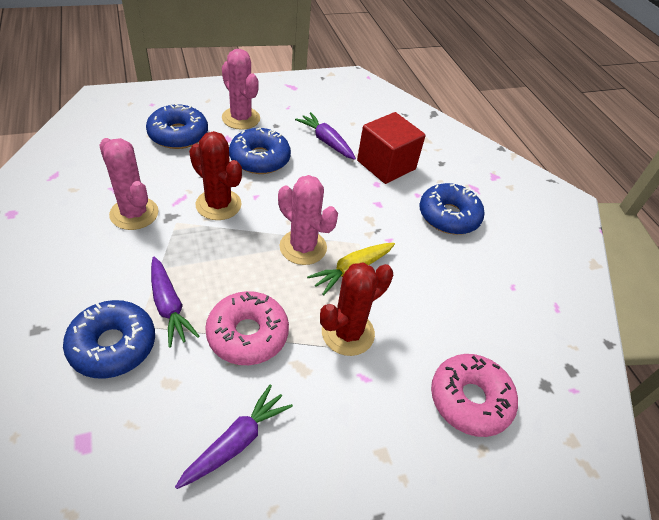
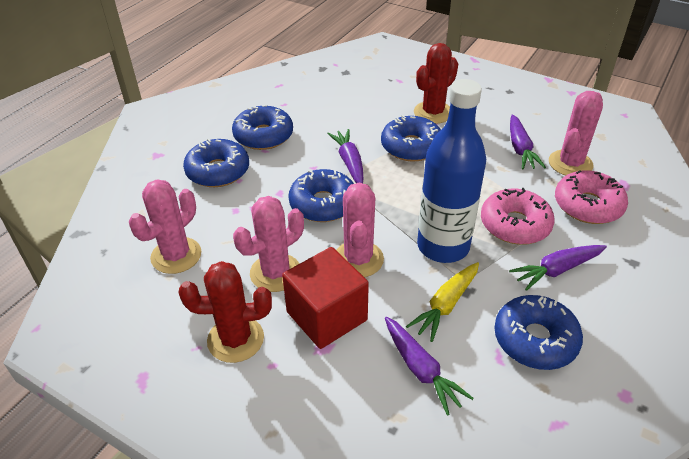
blue bottle: 0 -> 1
blue donut: 4 -> 5
pink cactus: 3 -> 4
purple carrot: 3 -> 4

